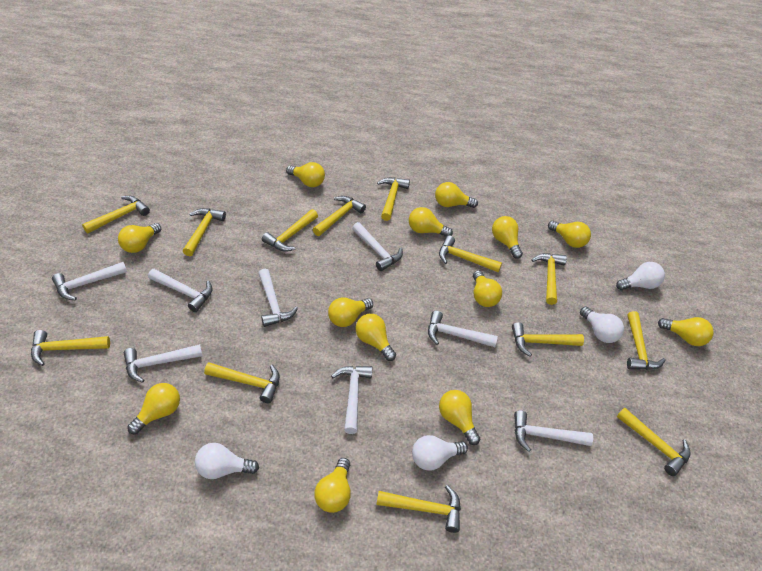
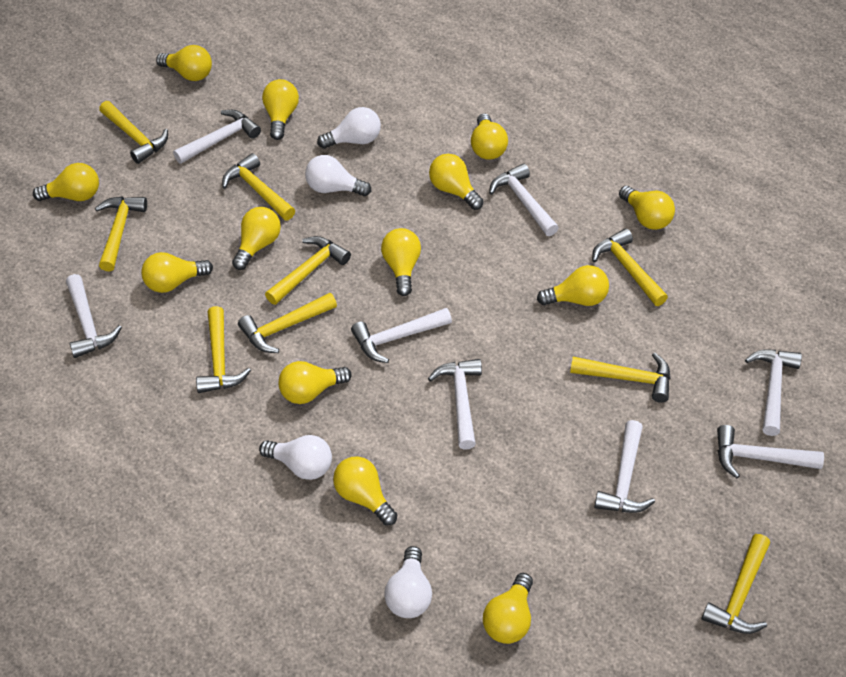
yellow hammer: 13 -> 9

